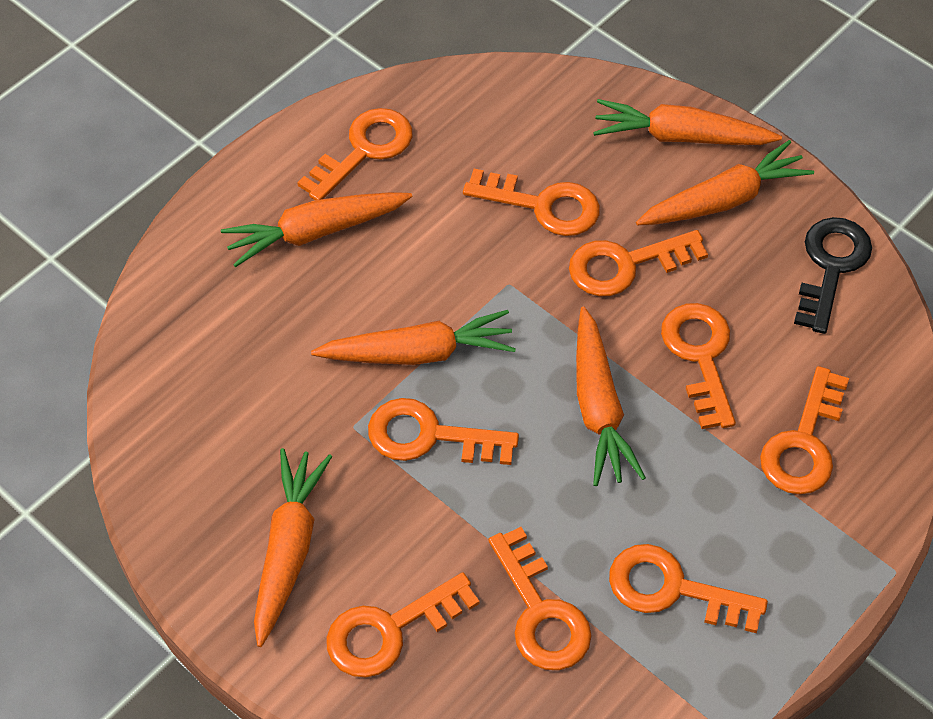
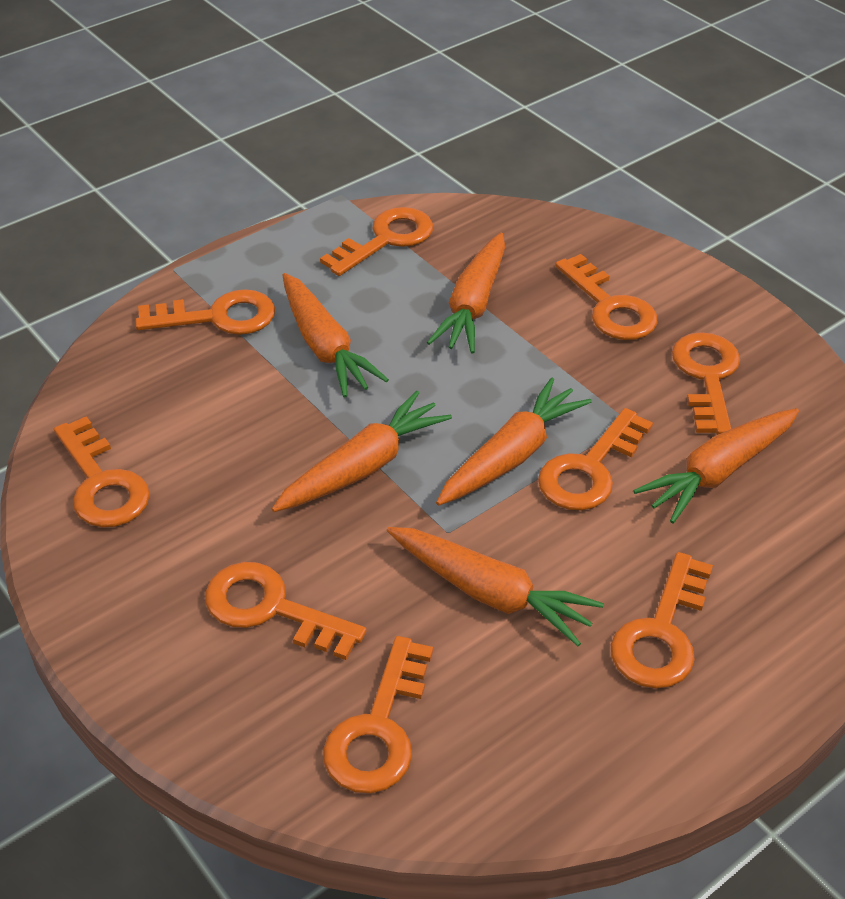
black key: 1 -> 0

